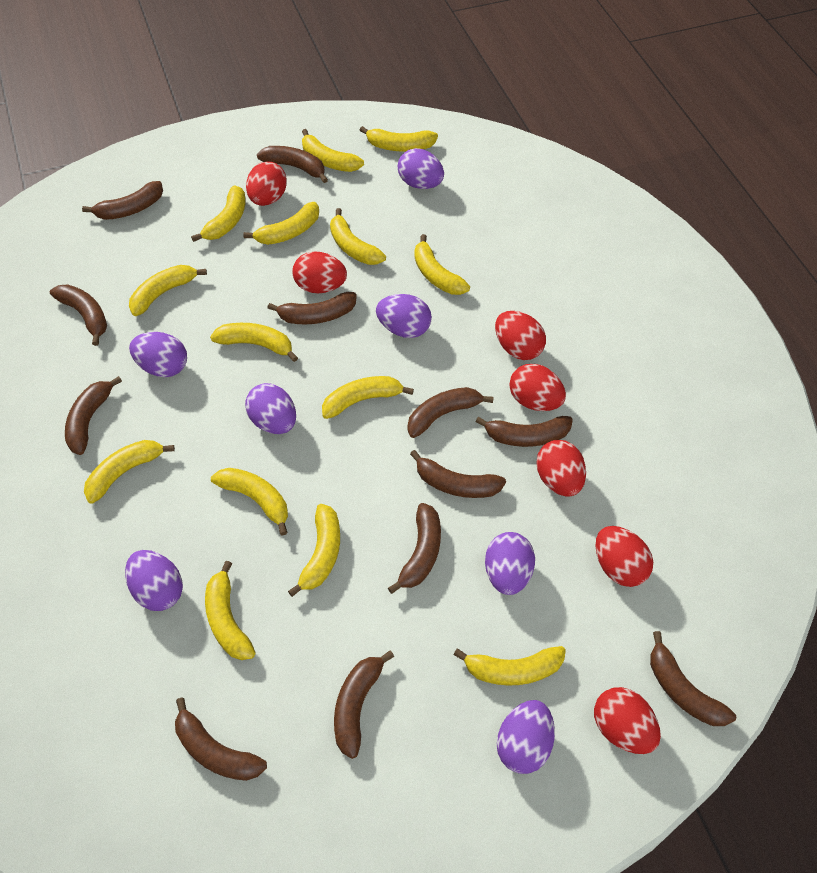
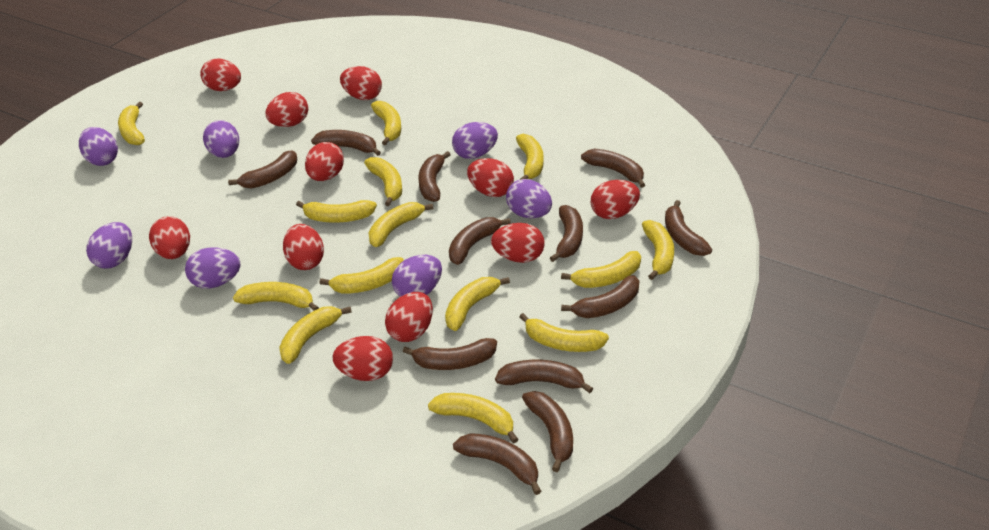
red egg: 7 -> 11

